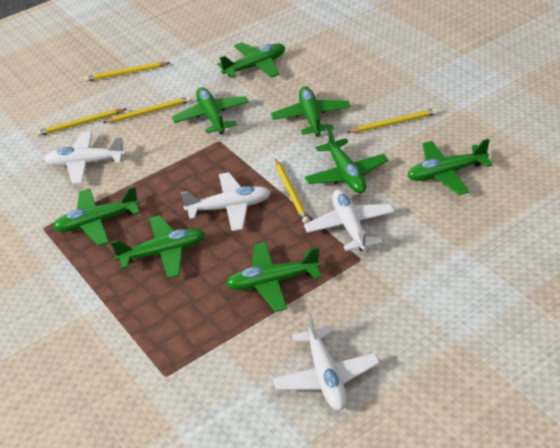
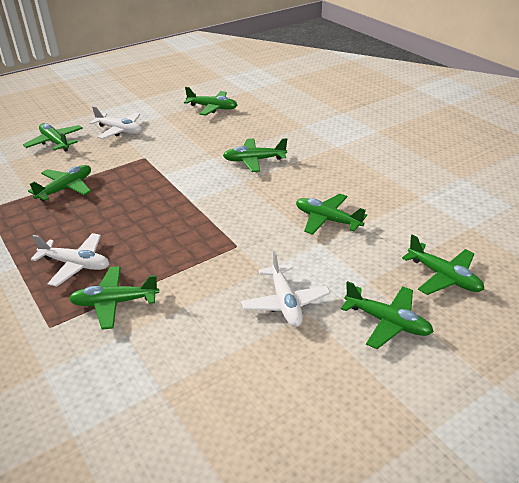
white plane: 4 -> 3
yellow pencil: 5 -> 0

